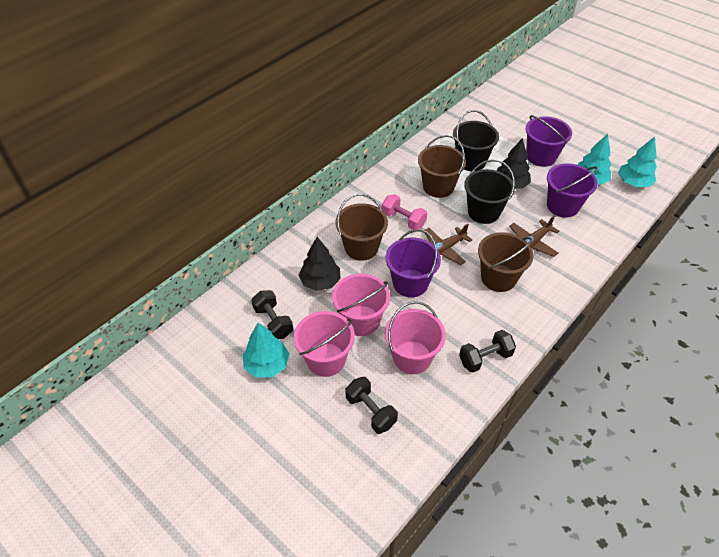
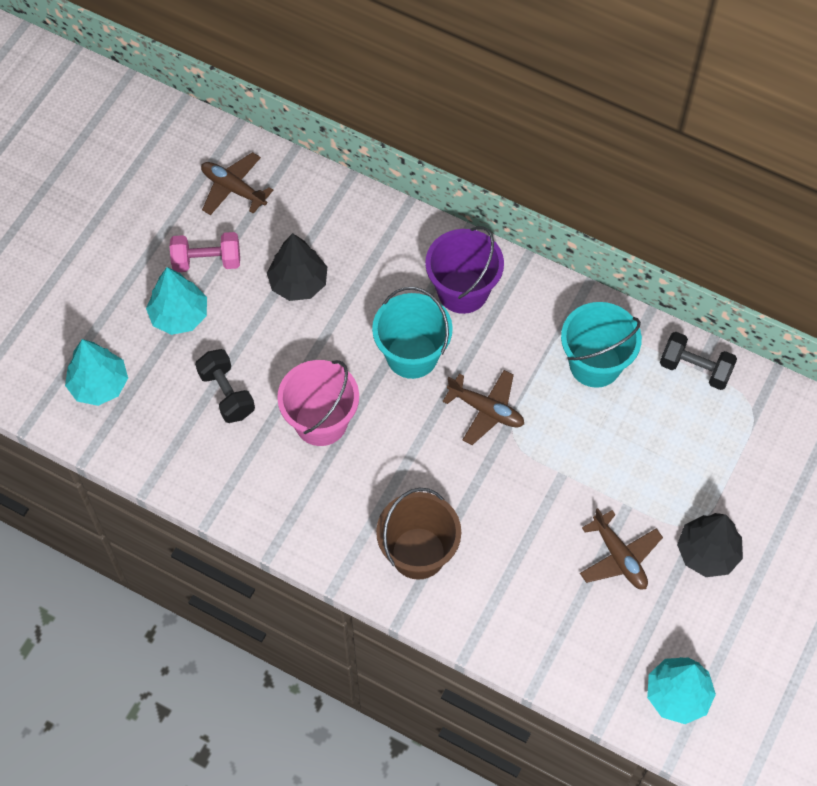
black bucket: 2 -> 0
black dumbbell: 3 -> 2
brown bucket: 3 -> 1
brown plane: 2 -> 3
pink bucket: 3 -> 1
purple bucket: 3 -> 1
turquoise bucket: 0 -> 2

